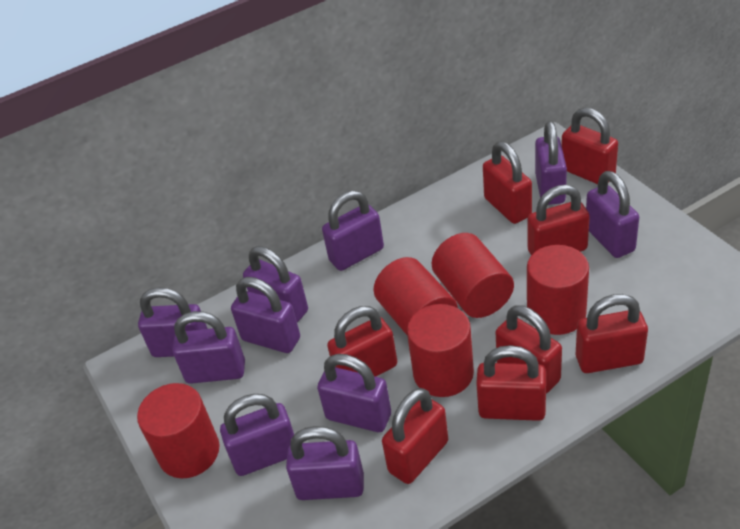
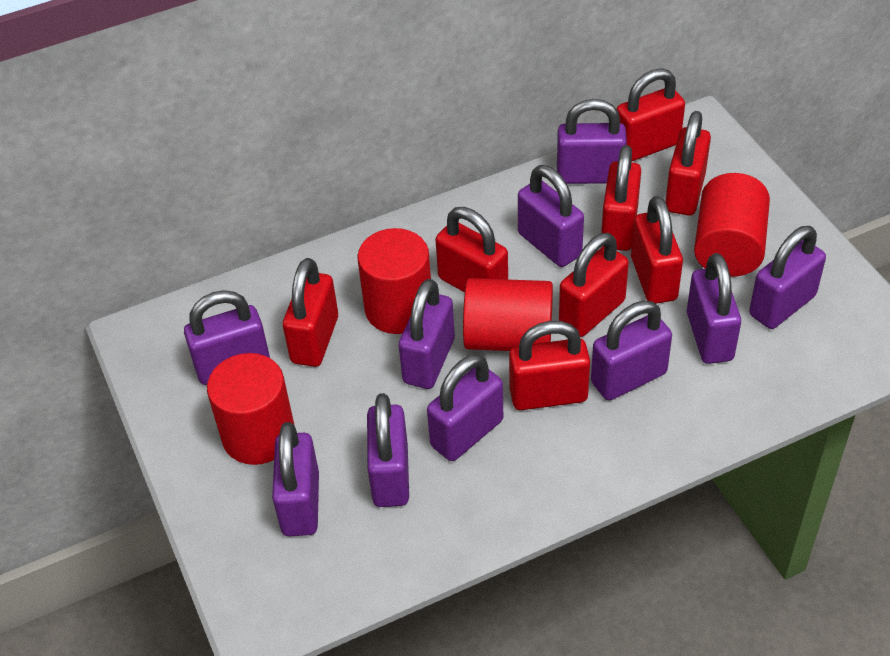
red cylinder: 5 -> 4

